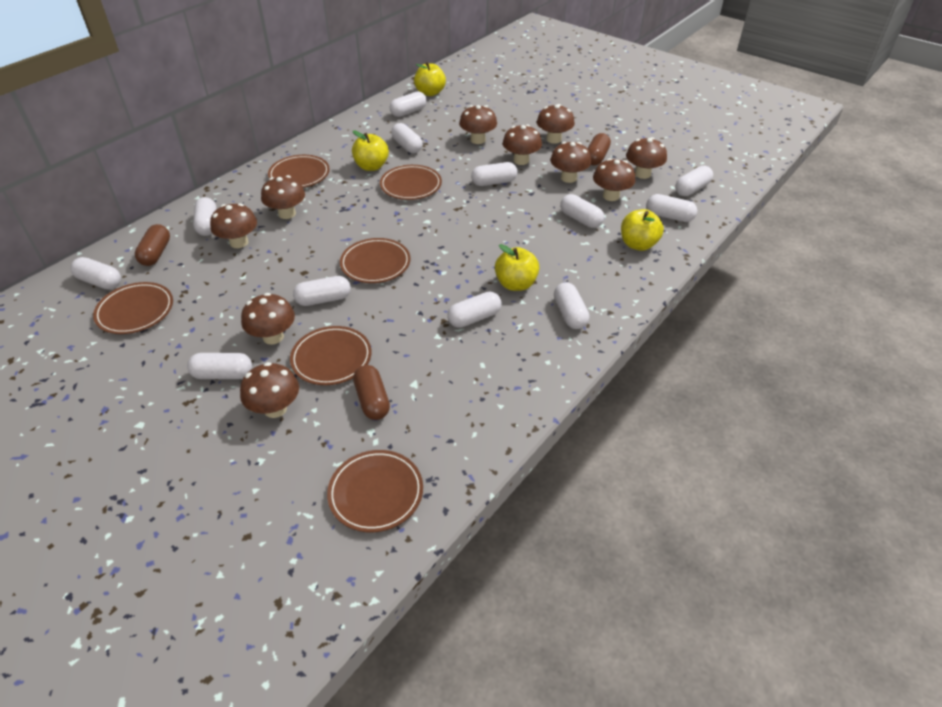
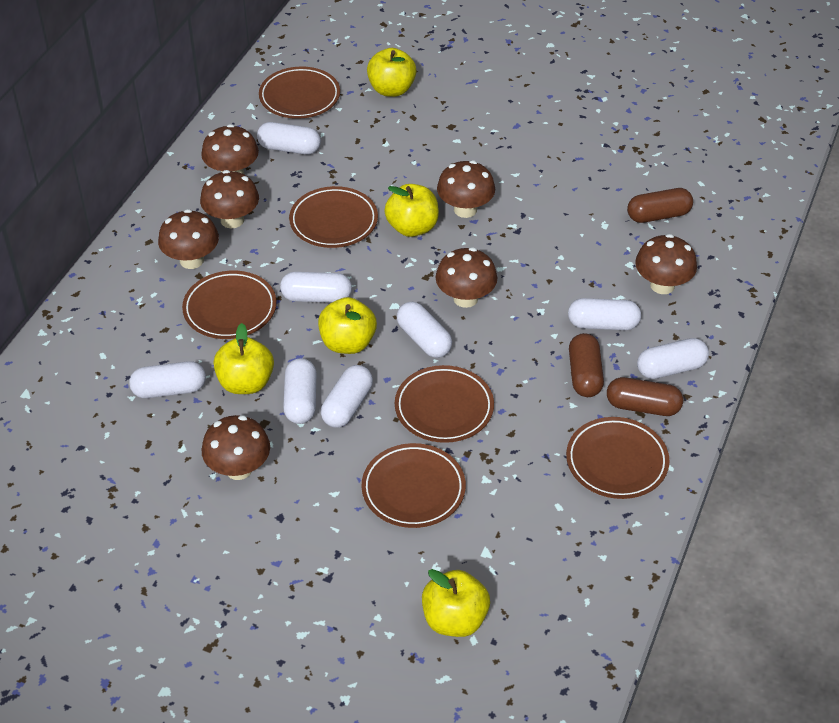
brown mushroom: 10 -> 7
white capsule: 12 -> 8
yellow apple: 4 -> 5

